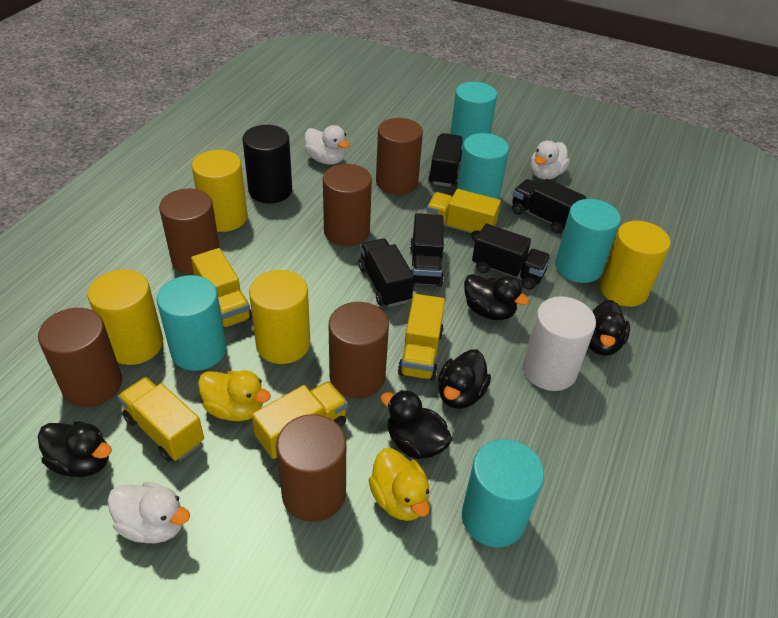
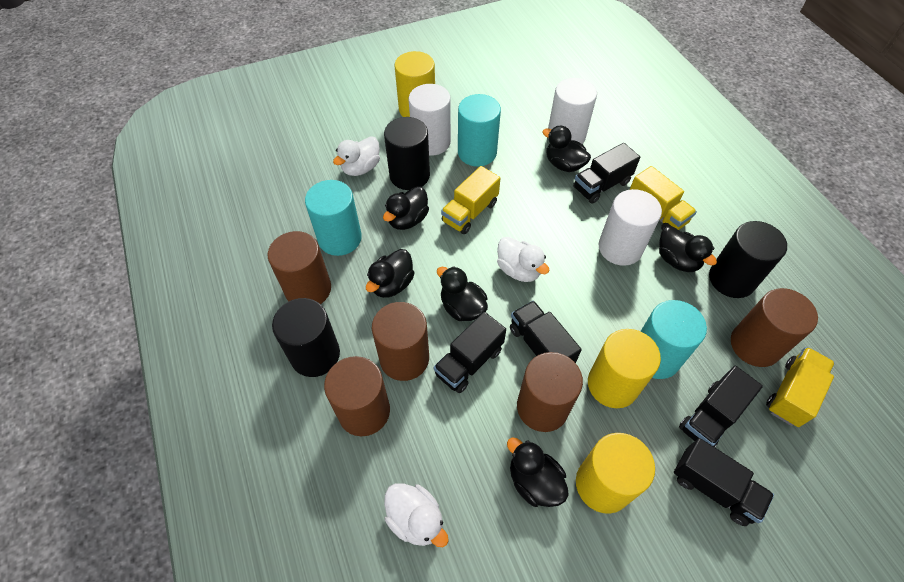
black cylinder: 1 -> 3
black duck: 5 -> 6
brown cylinder: 6 -> 5
turquoise cylinder: 5 -> 3
white cylinder: 1 -> 3
yellow cylinder: 4 -> 3
yellow duck: 2 -> 0
yellow truck: 5 -> 3

